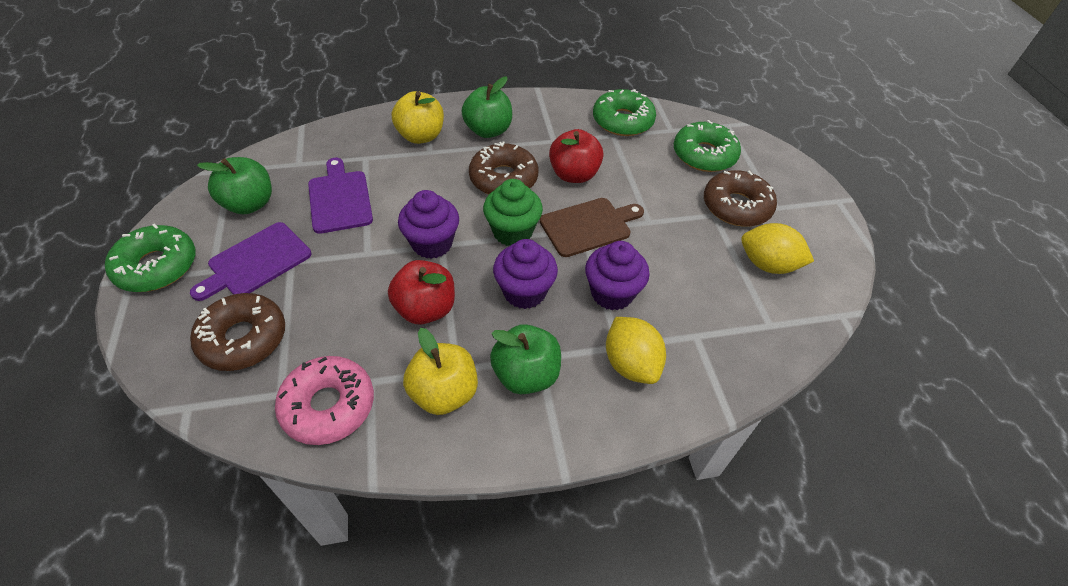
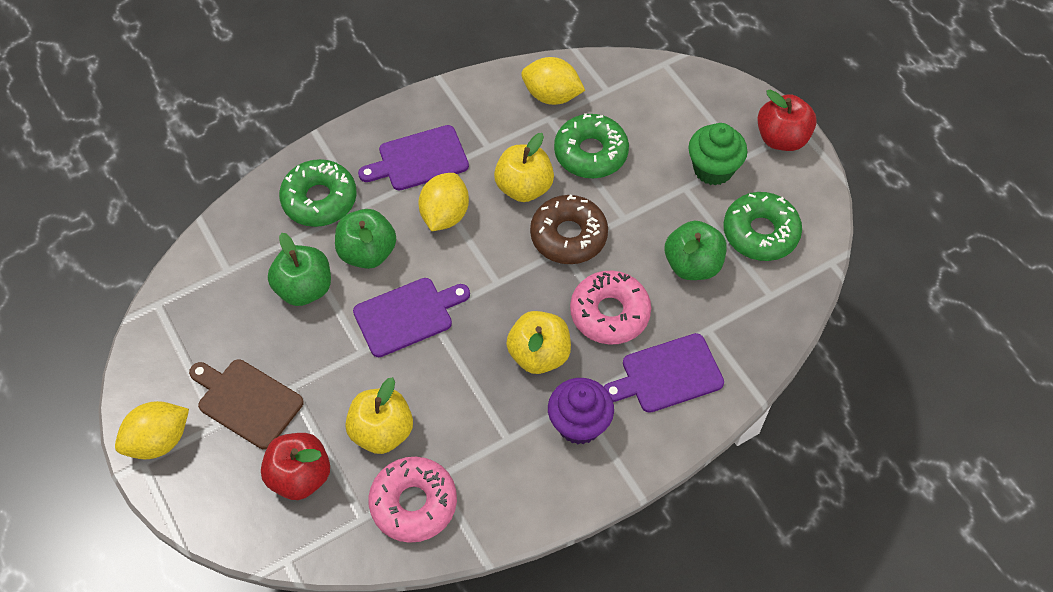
brown donut: 3 -> 1
pink donut: 1 -> 2
purple cupcake: 3 -> 1
purple cutting board: 2 -> 3
yellow apple: 2 -> 3
yellow lemon: 2 -> 3

